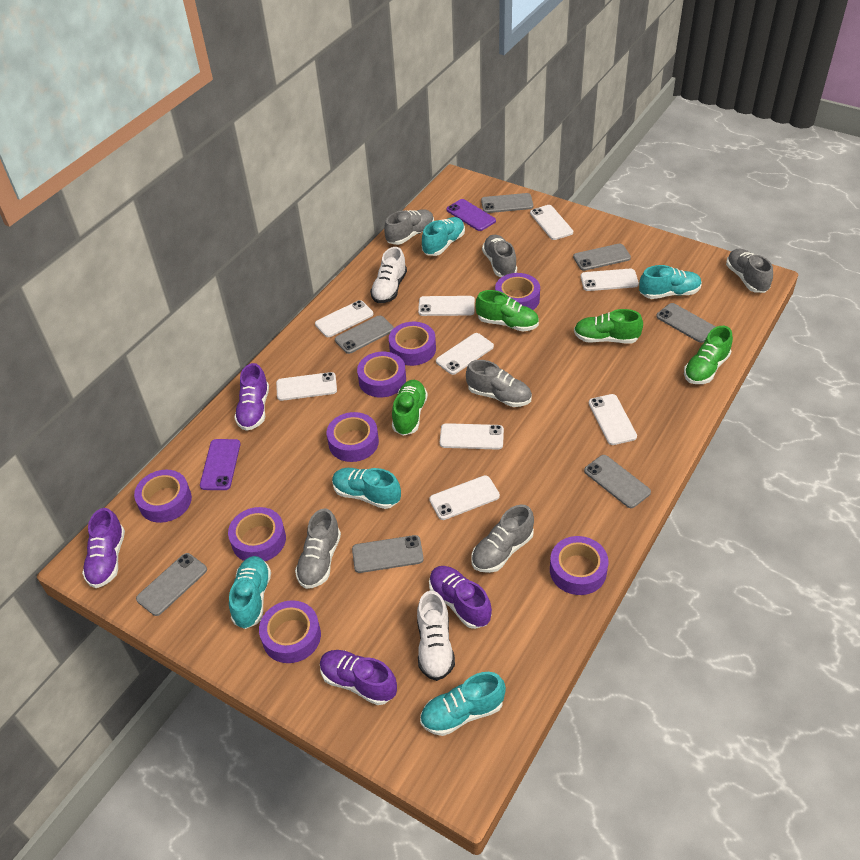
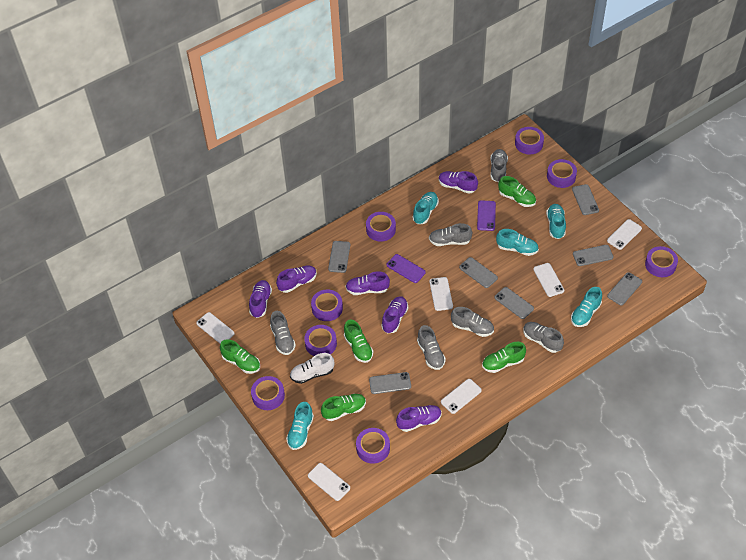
green shoe: 4 -> 5
purple shoe: 4 -> 6
white phone: 9 -> 6
white shoe: 2 -> 1

